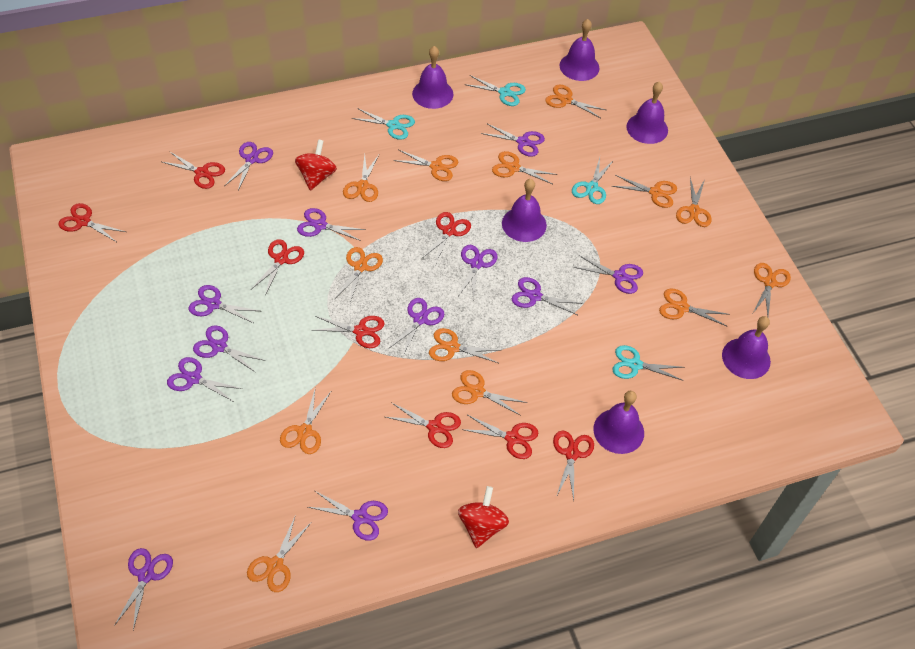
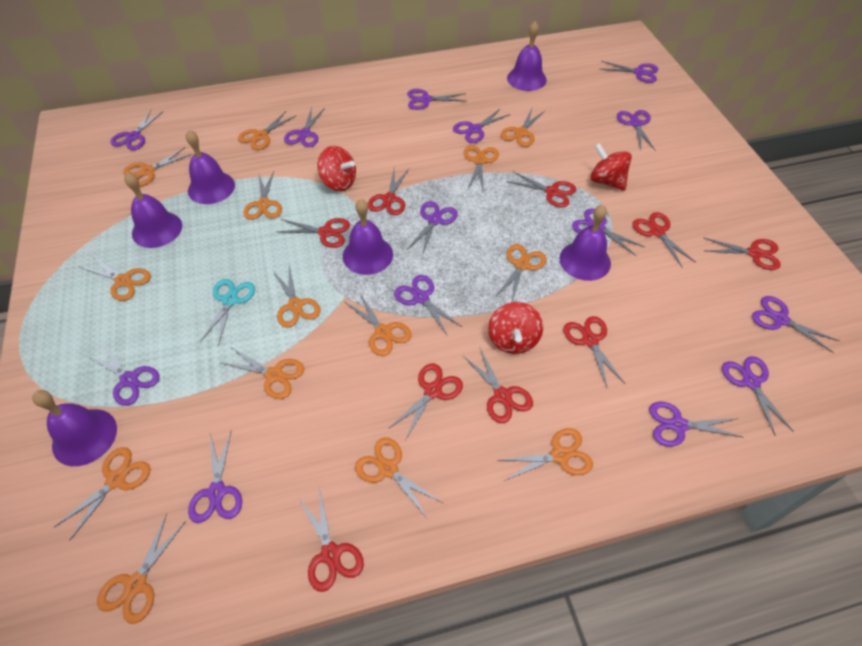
orange scissors: 13 -> 14
purple scissors: 12 -> 14
red scissors: 8 -> 9
red spinning top: 2 -> 3
turquoise scissors: 4 -> 1

